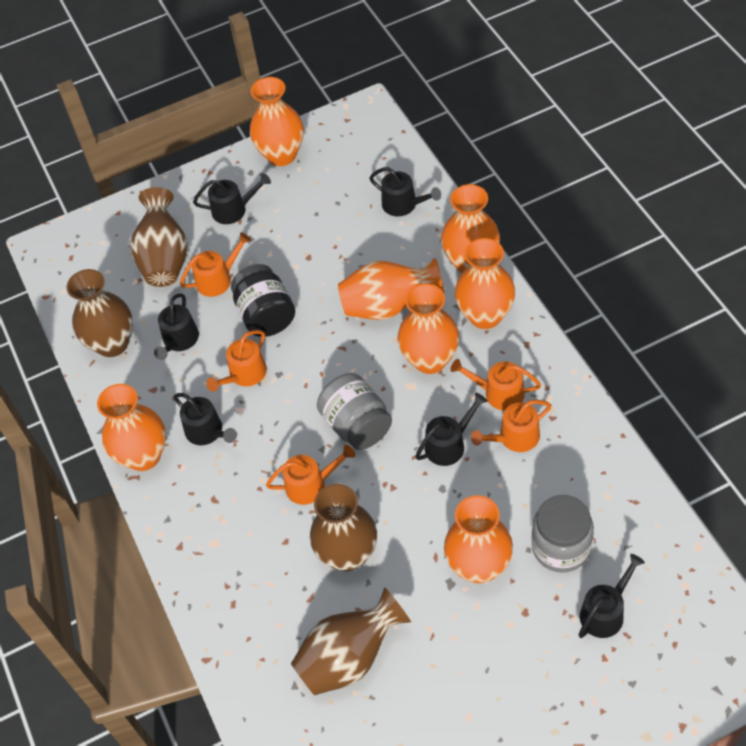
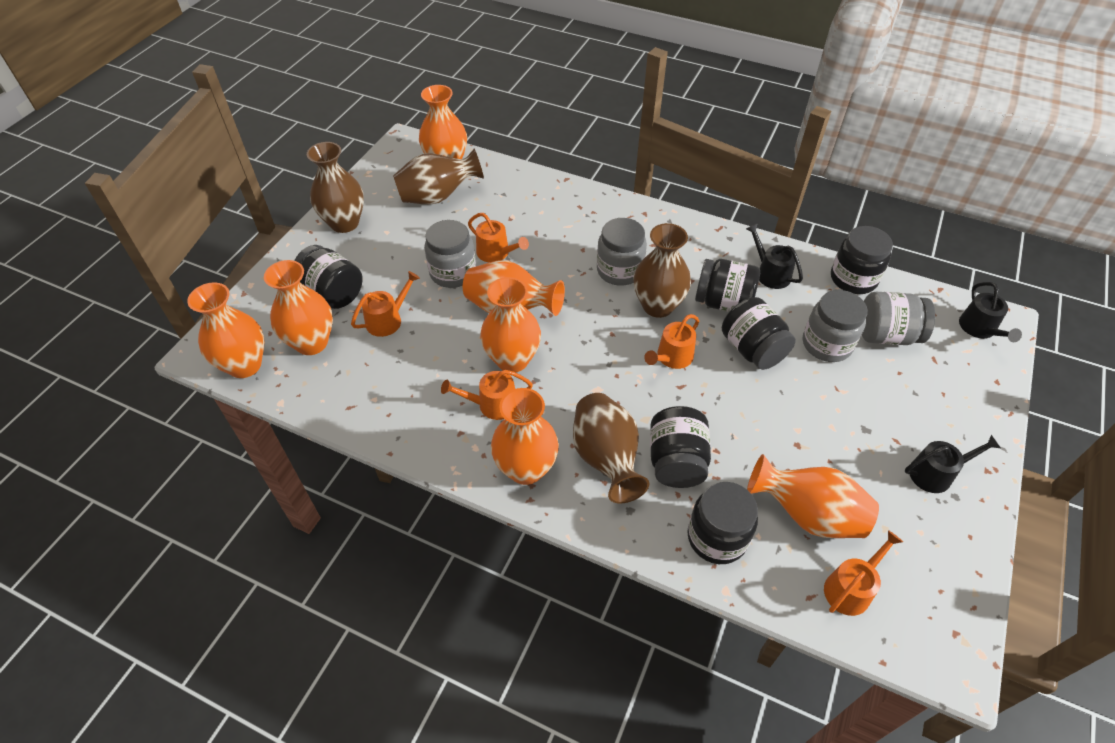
black jar: 1 -> 6
black watering can: 6 -> 3
grey jar: 2 -> 4

